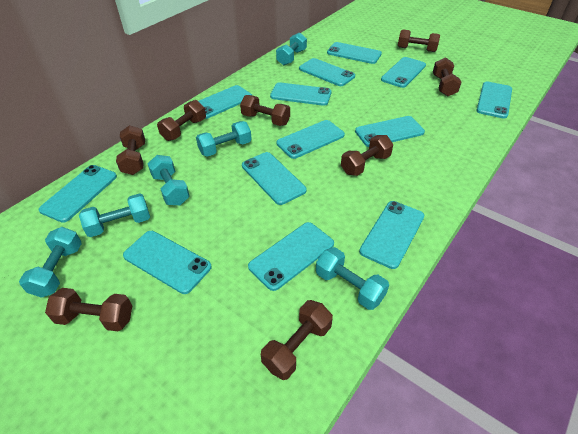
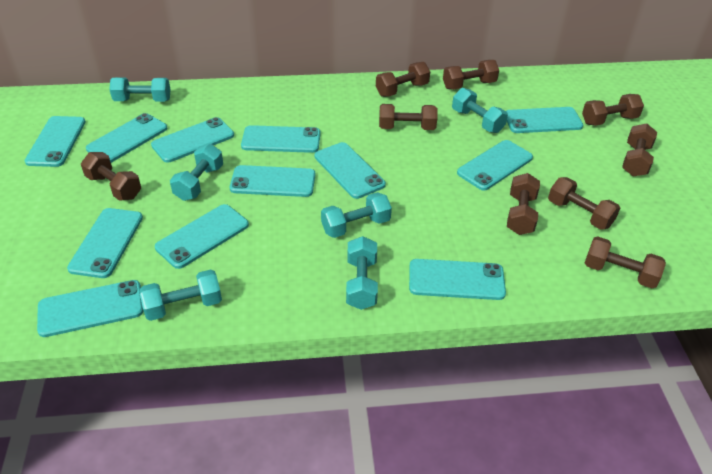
brown dumbbell: 8 -> 9
turquoise phone: 13 -> 12

